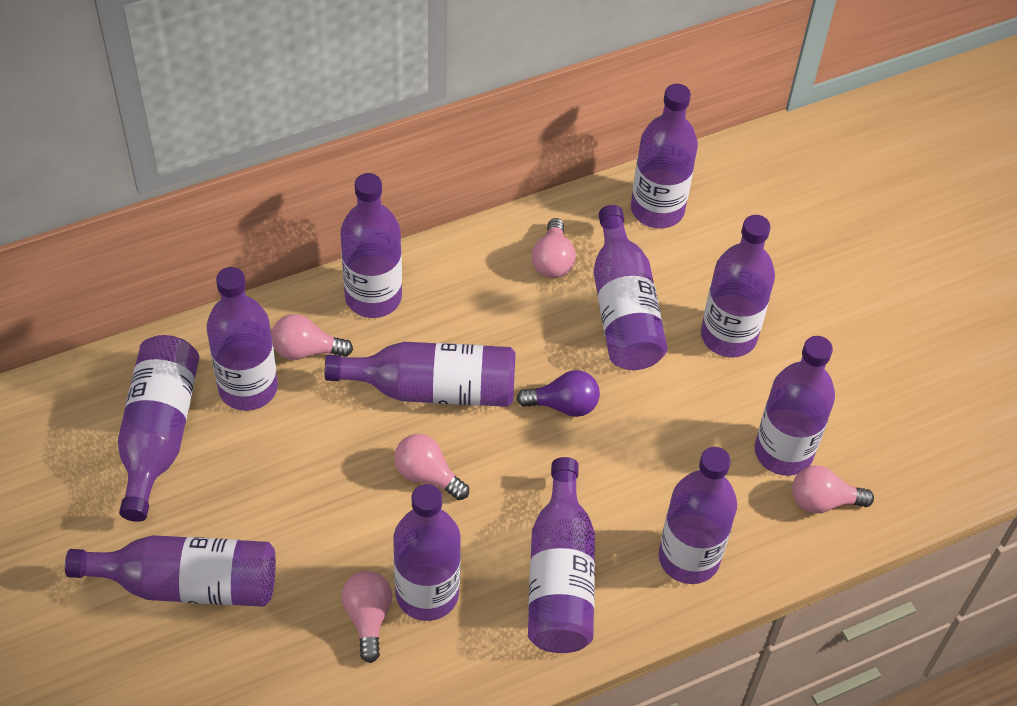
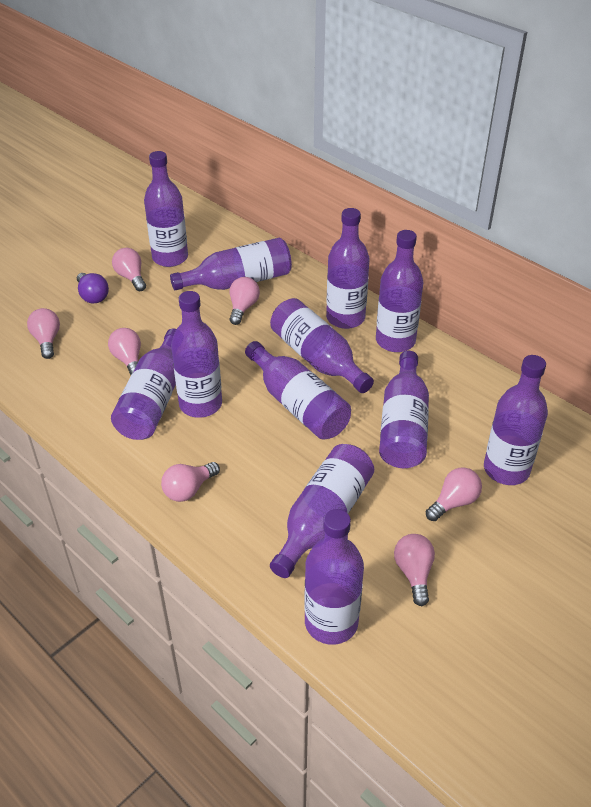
pink light bulb: 5 -> 7

